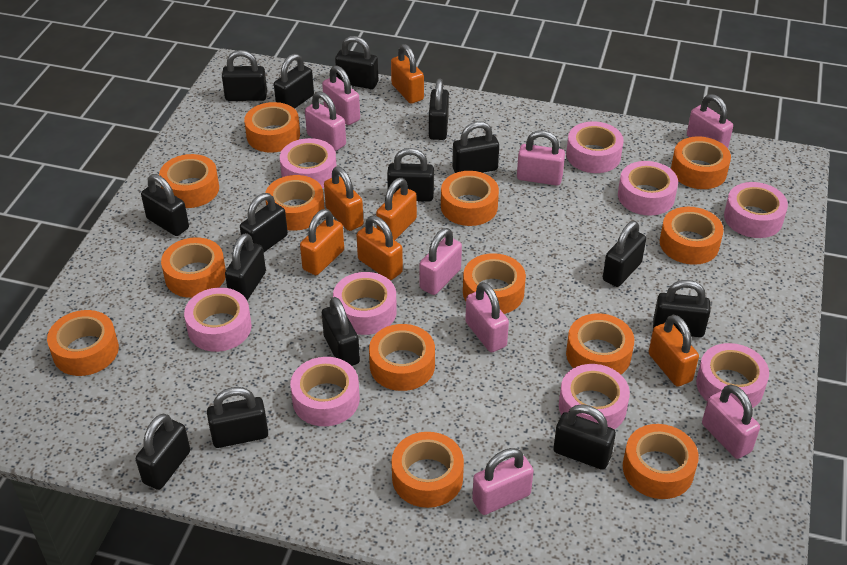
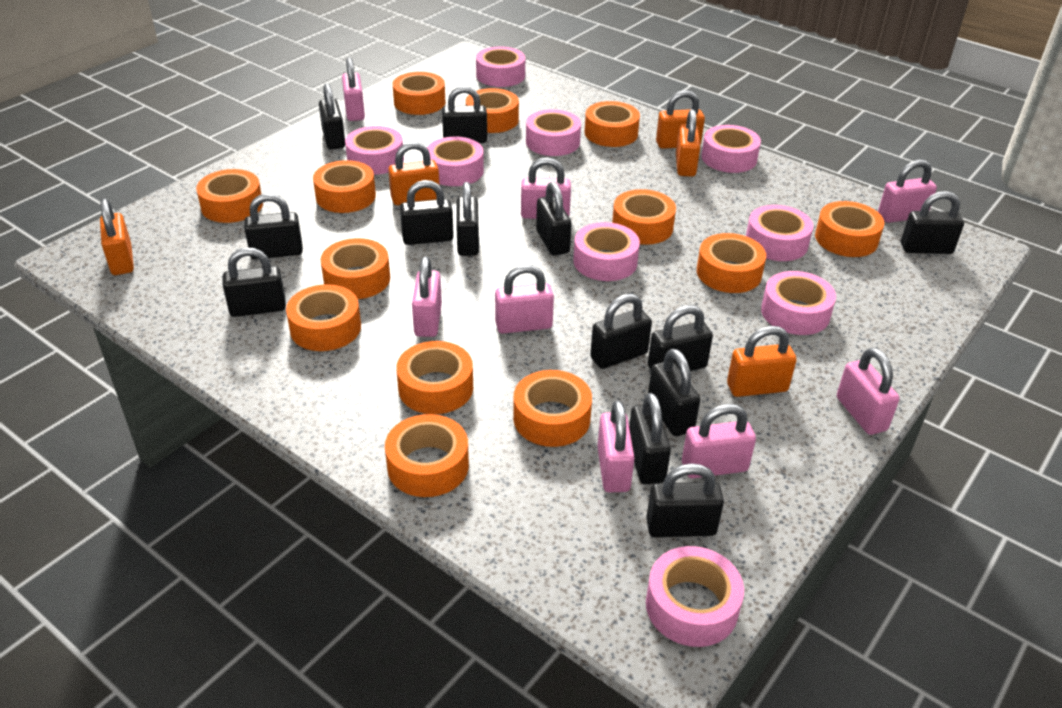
black padlock: 15 -> 13
orange padlock: 6 -> 5

